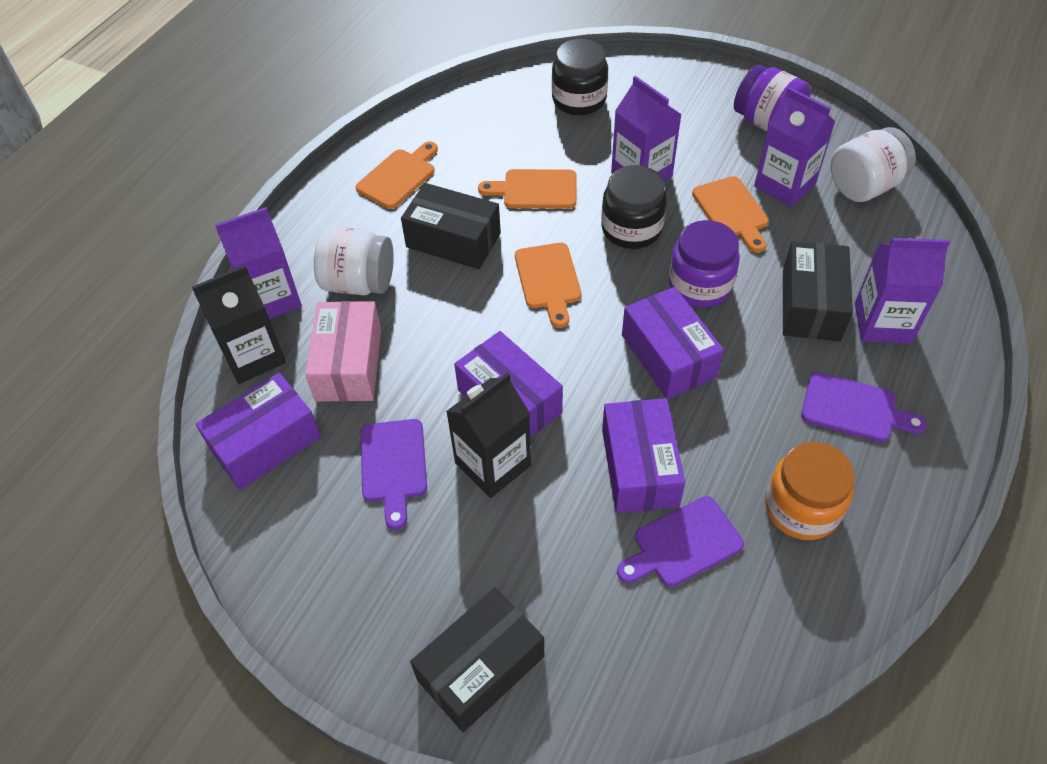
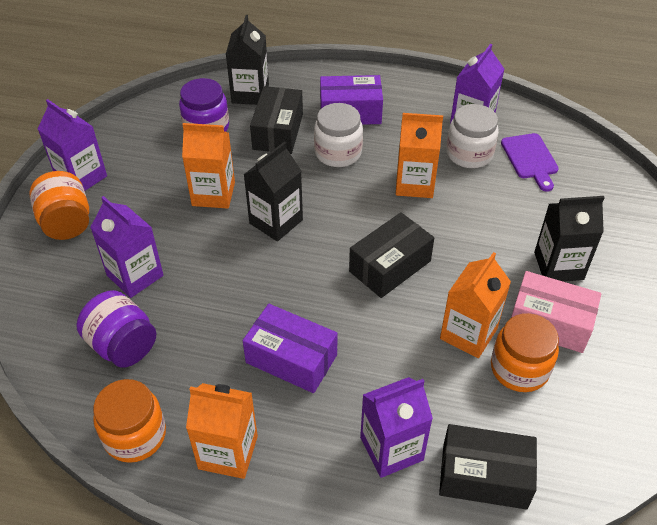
black carton: 2 -> 3
black jar: 2 -> 0
orange carton: 0 -> 4
orange cutting board: 4 -> 0
orange jar: 1 -> 3
purple box: 4 -> 2
purple cutting board: 3 -> 1

